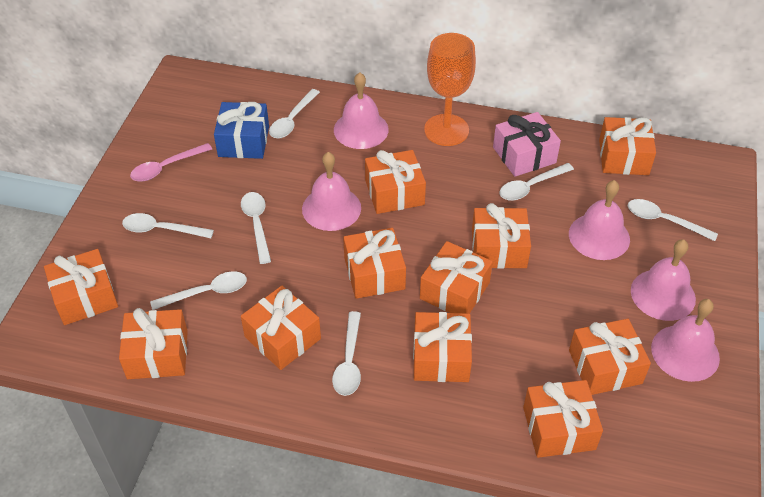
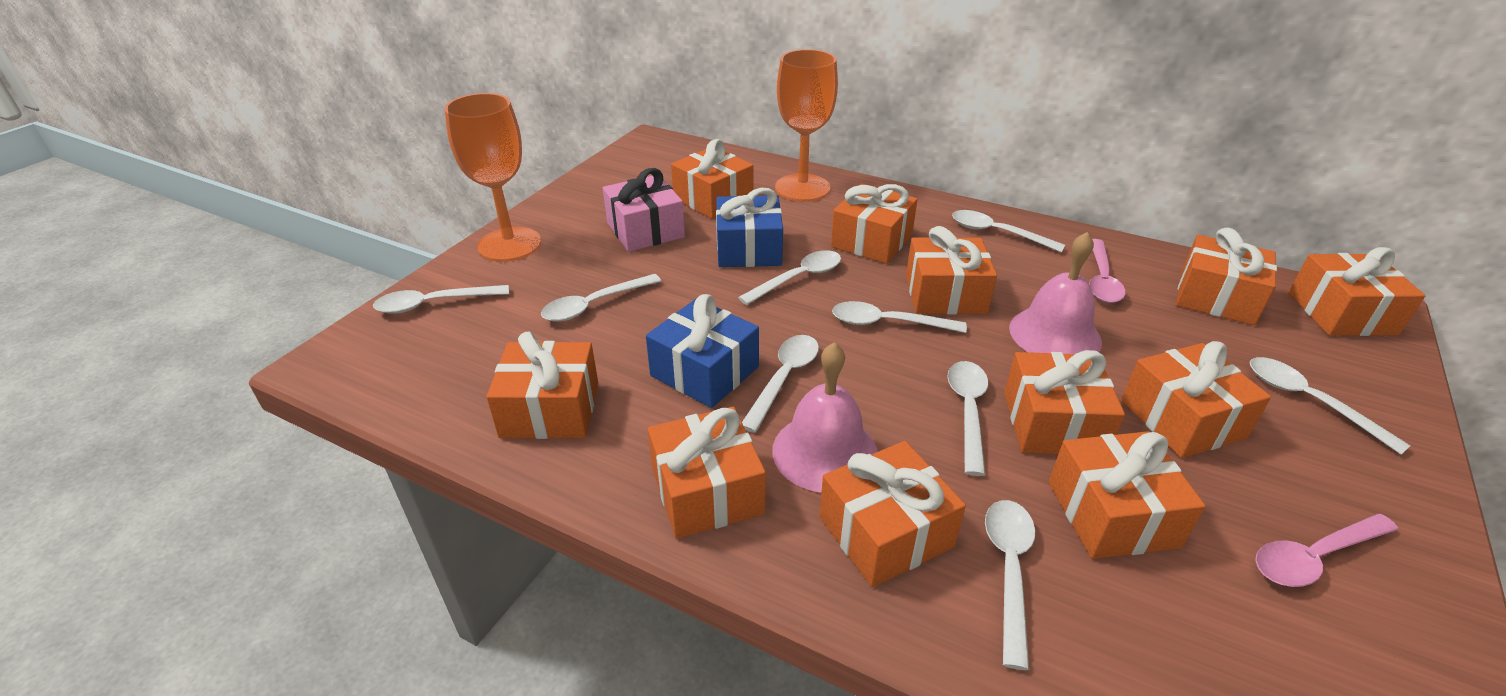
blue gift: 1 -> 2
orange goblet: 1 -> 2
pink bell: 5 -> 2
pink spoon: 1 -> 2
white spoon: 7 -> 9

